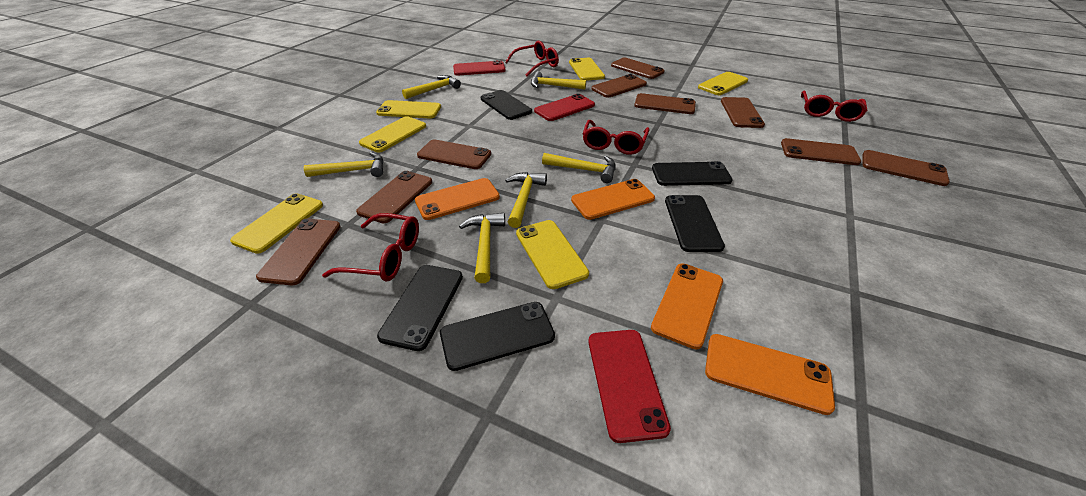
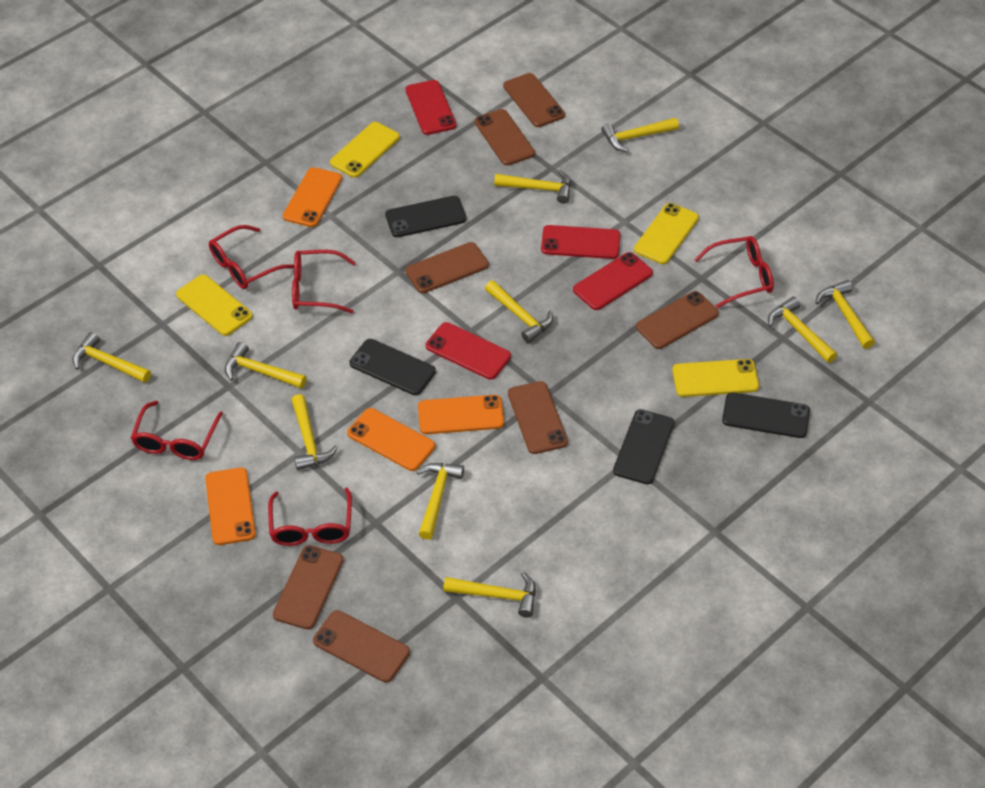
black phone: 5 -> 4
brown phone: 9 -> 7
red glasses: 4 -> 5
red phone: 3 -> 4
yellow hammer: 6 -> 10
yellow phone: 6 -> 4

